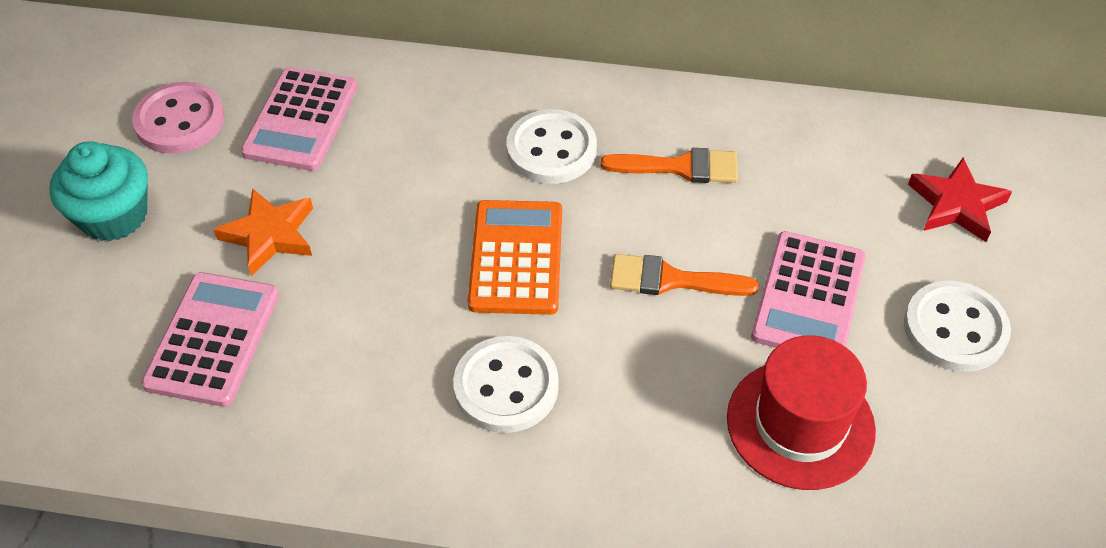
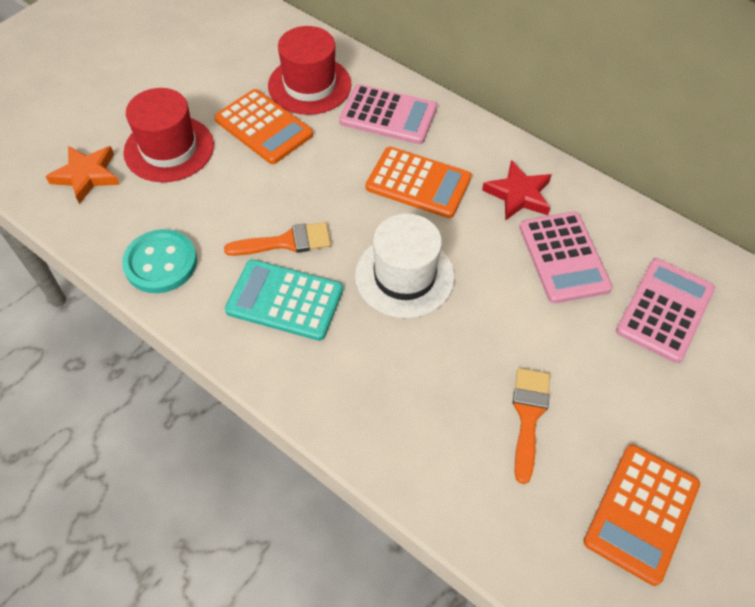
orange calculator: 1 -> 3
pink button: 1 -> 0
red hat: 1 -> 2
turquoise button: 0 -> 1
turquoise calculator: 0 -> 1
turquoise cupcake: 1 -> 0
white button: 3 -> 0
white hat: 0 -> 1

